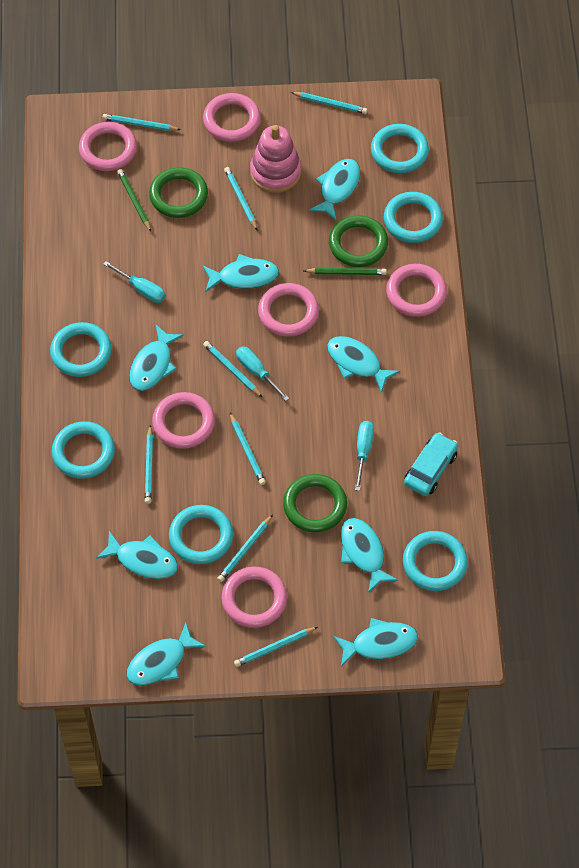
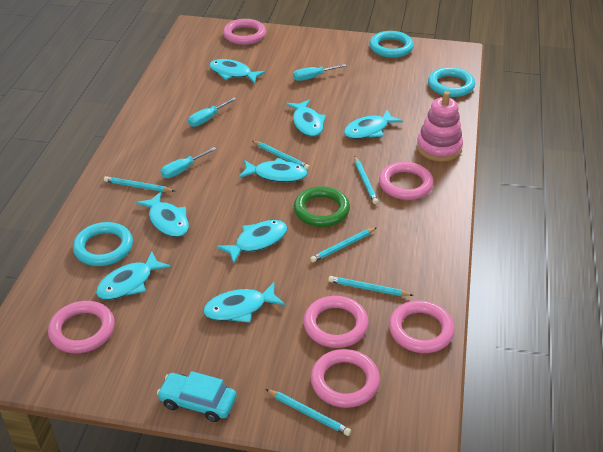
green pencil: 2 -> 0
green ring: 3 -> 1
turquoise pencil: 8 -> 6
turquoise ring: 6 -> 3

